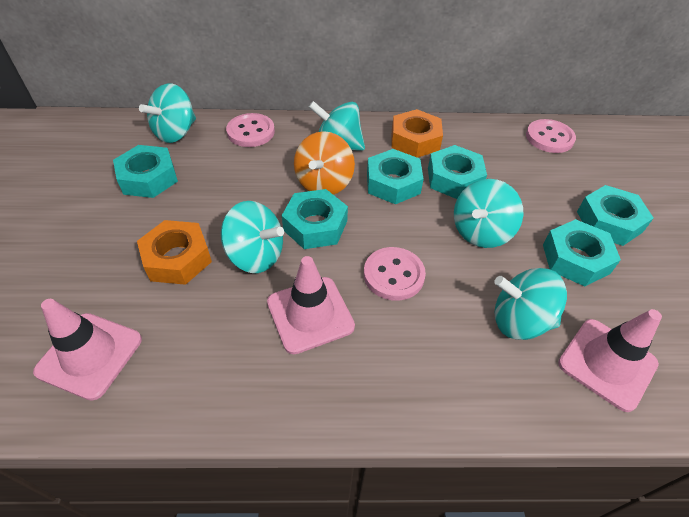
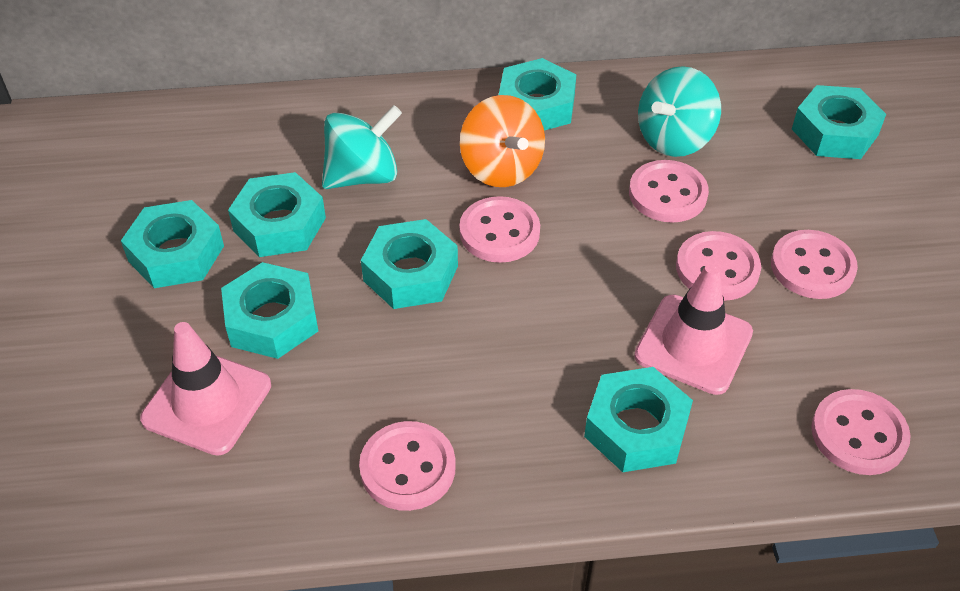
orange nut: 2 -> 0
pink button: 3 -> 6
pink traffic cone: 3 -> 2
turquoise nut: 6 -> 7
turquoise spinning top: 5 -> 2

